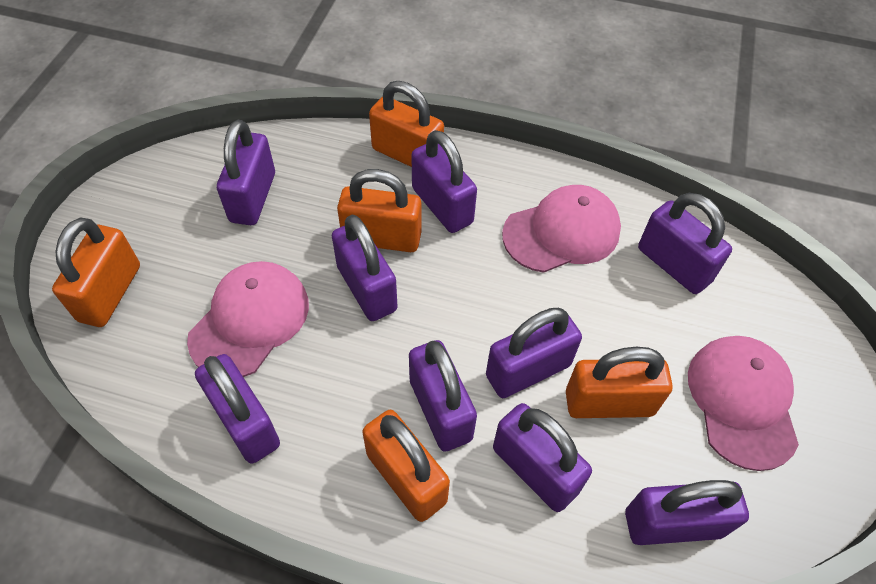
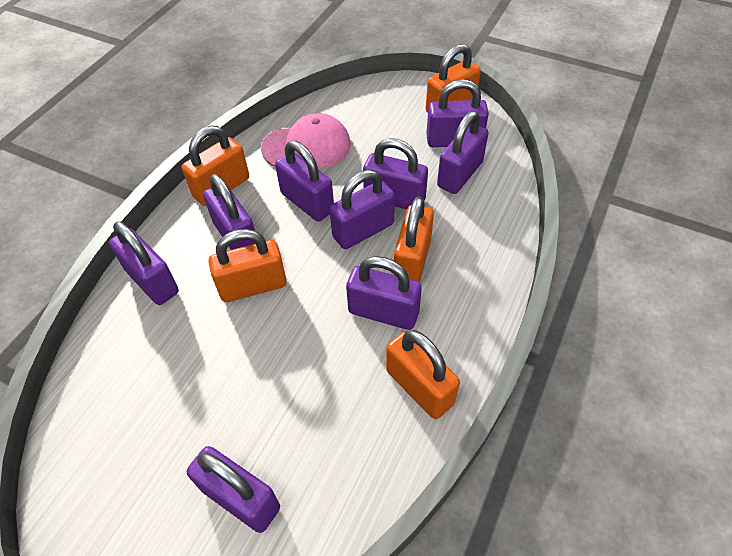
pink cap: 3 -> 1

